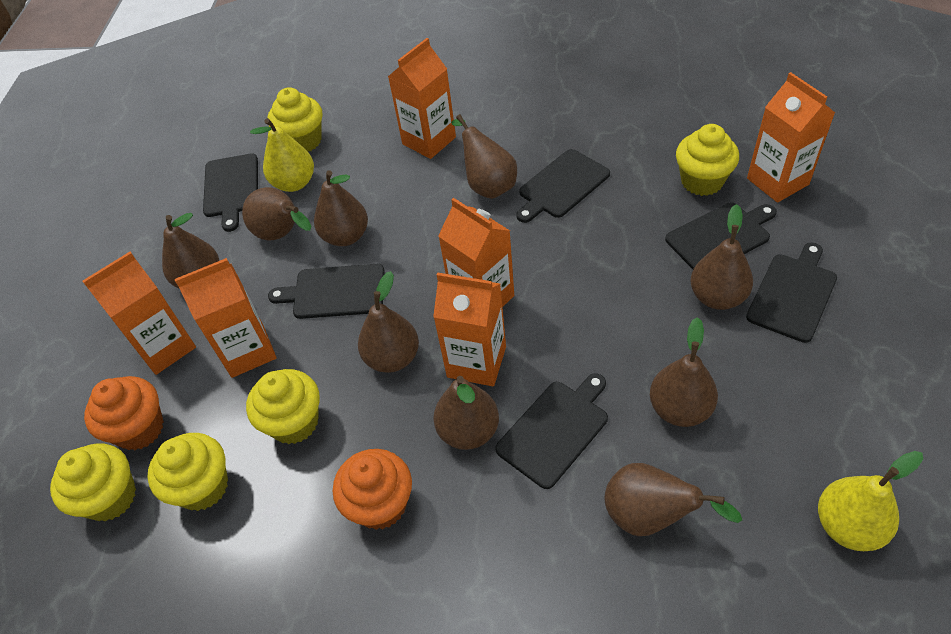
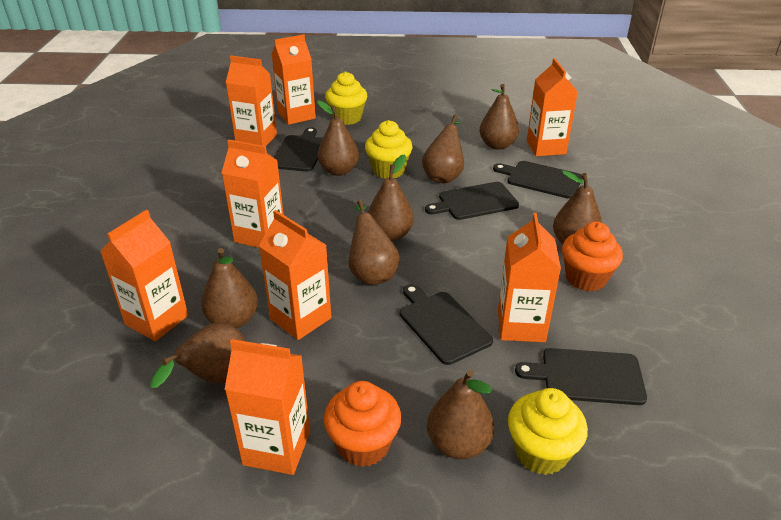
black cutting board: 6 -> 5
orange carton: 6 -> 8
yellow cupcake: 5 -> 3
yellow pear: 2 -> 0

